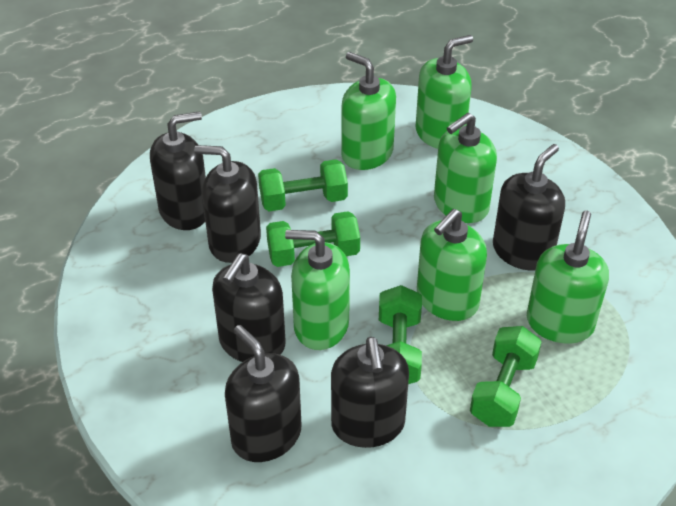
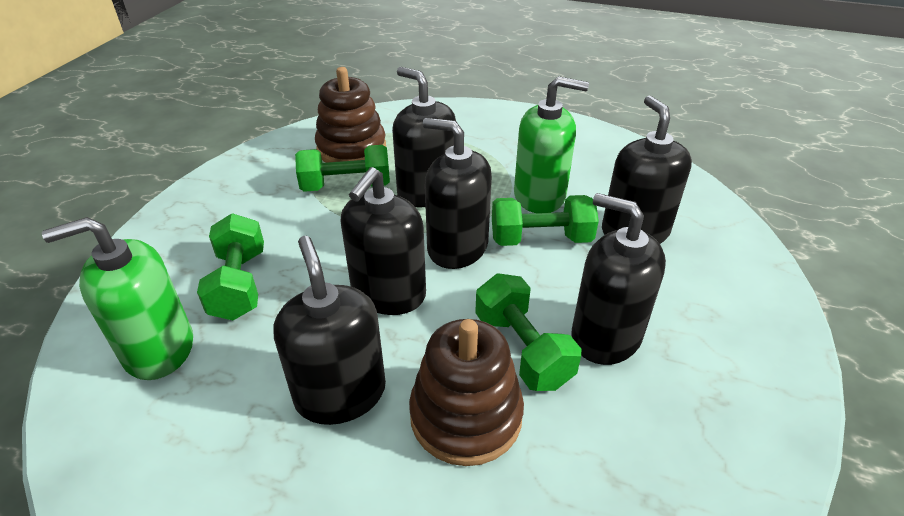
brown stacking toy: 0 -> 2
green soap dispenser: 6 -> 2

